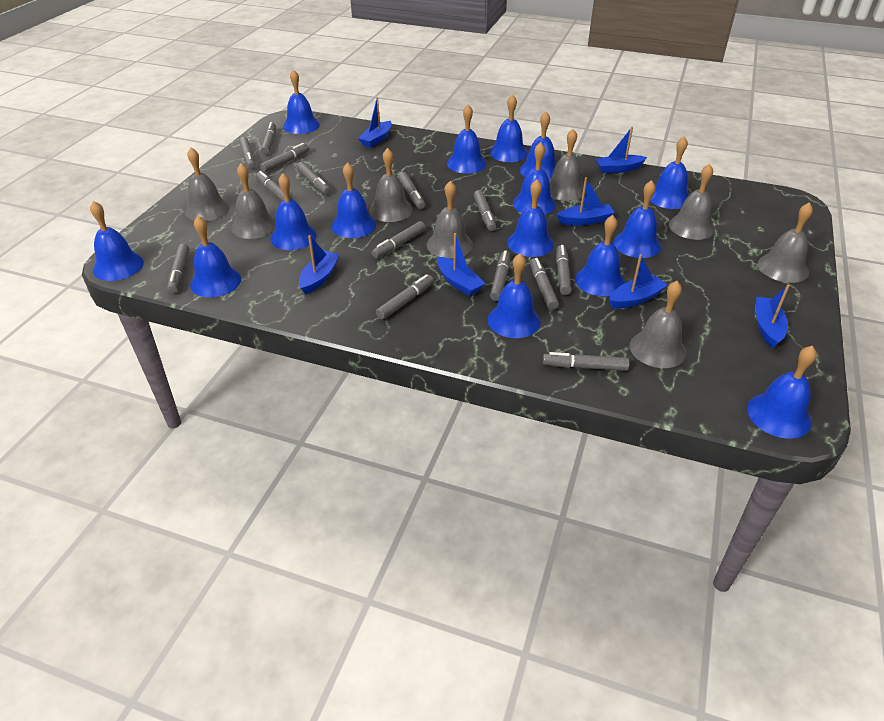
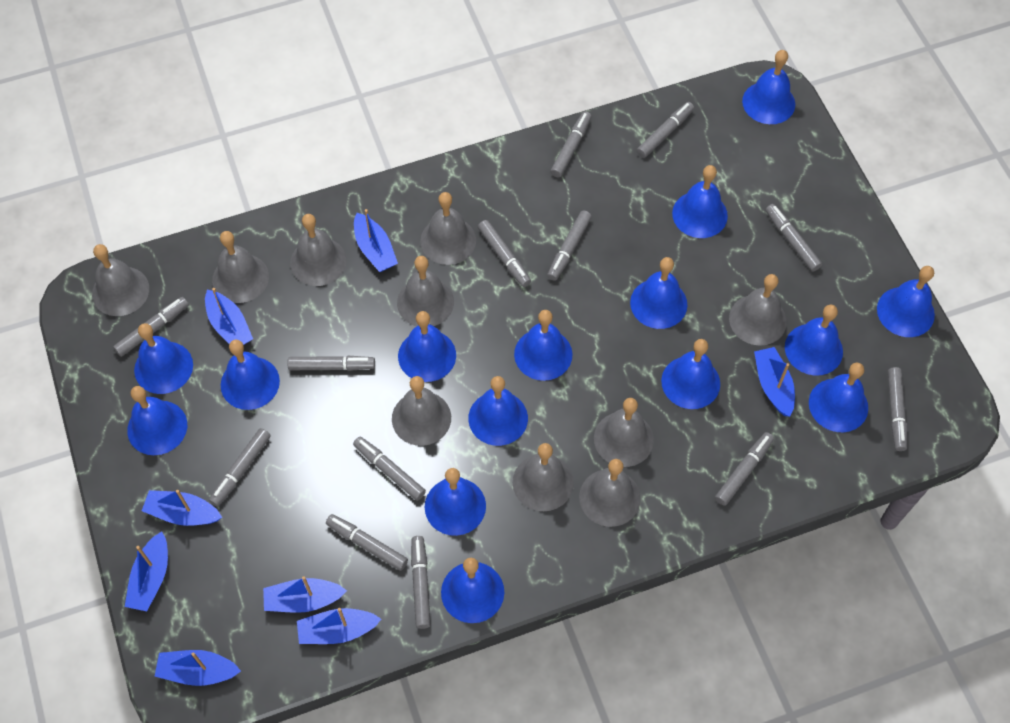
blue boat: 7 -> 8
grey bell: 8 -> 10
grey marker: 14 -> 13

